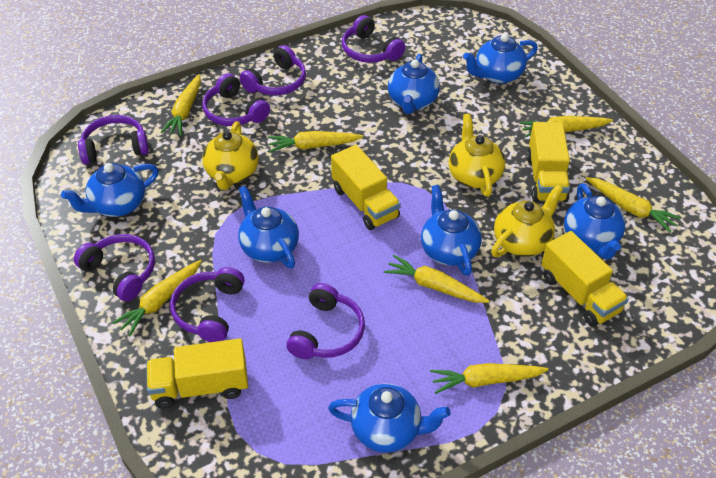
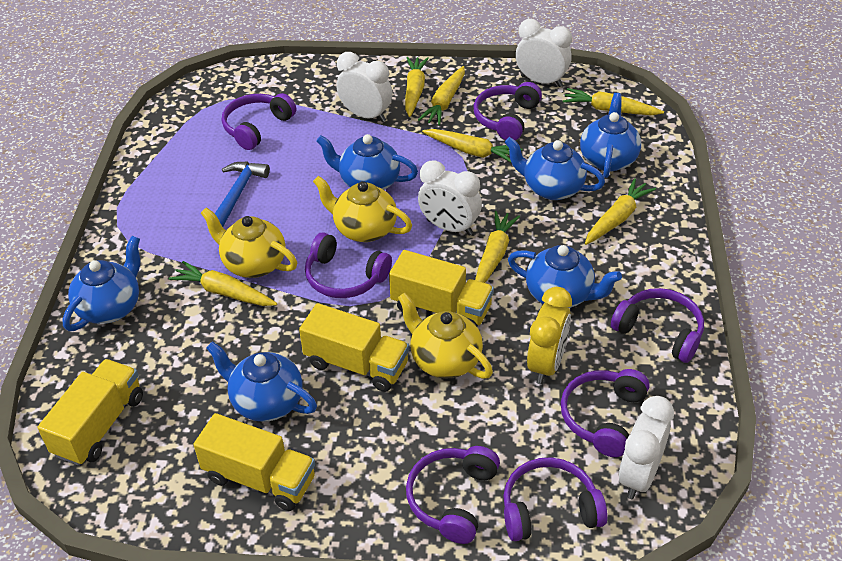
blue hammer: 0 -> 1
blue teapot: 7 -> 6
white clock: 0 -> 4
yellow clock: 0 -> 1

